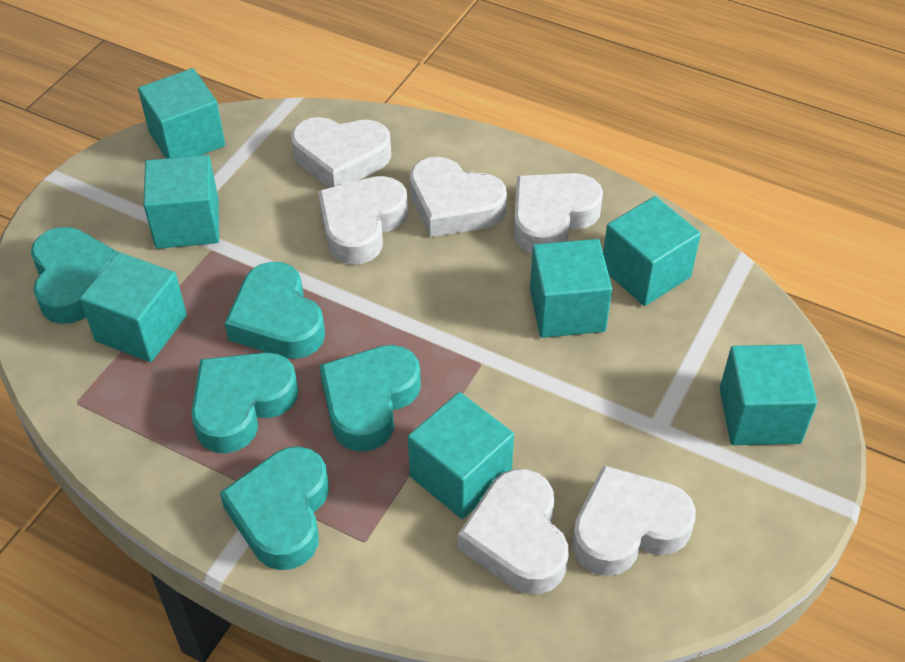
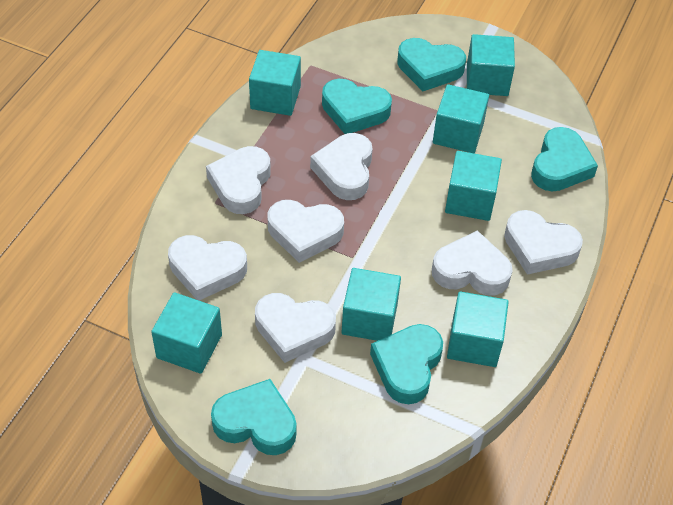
white heart: 6 -> 7

